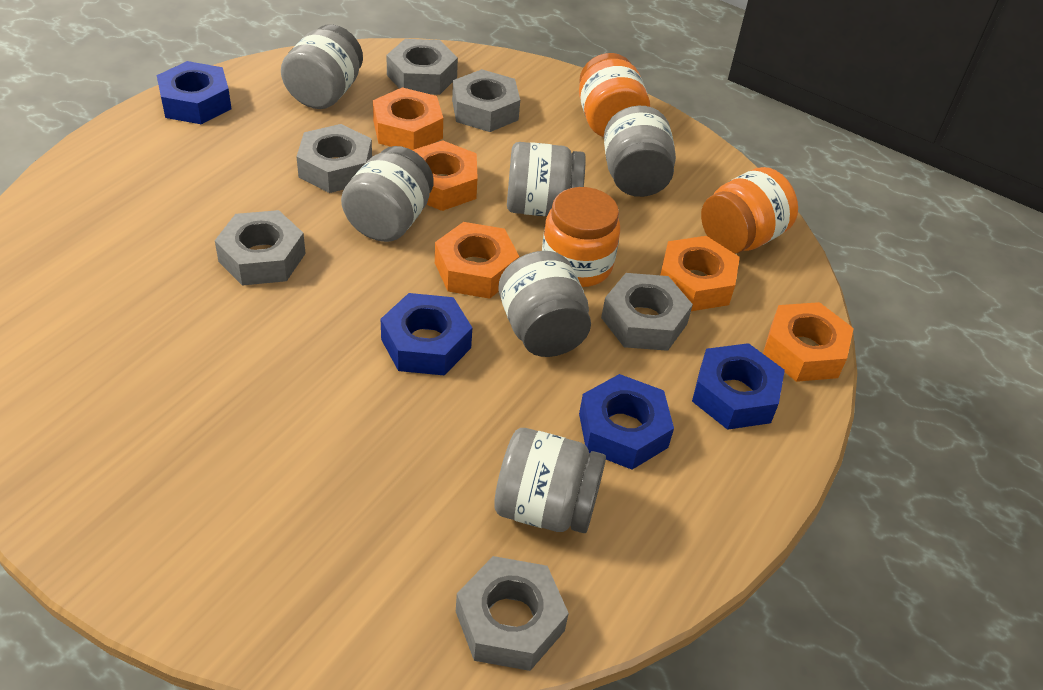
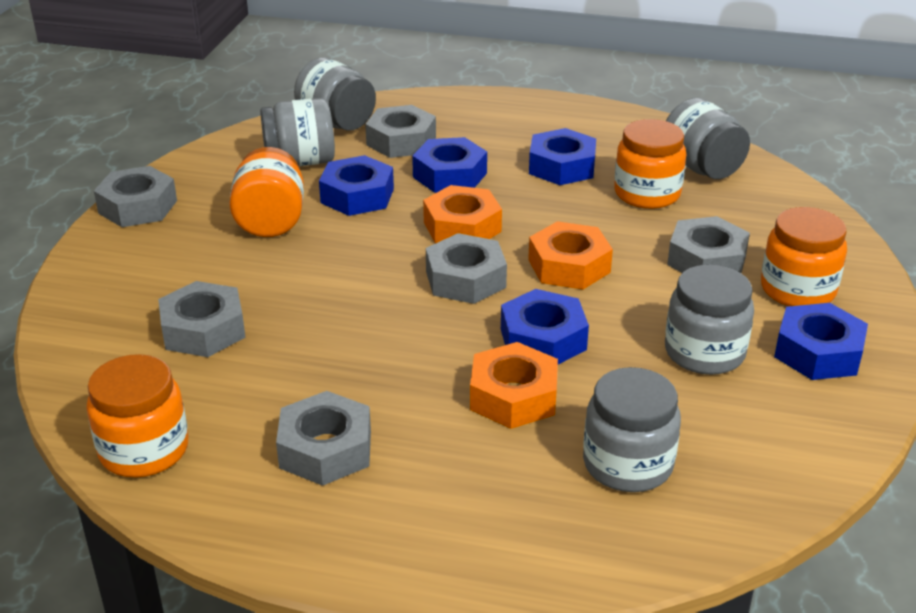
blue nut: 4 -> 5
grey jar: 6 -> 5
orange jar: 3 -> 4
orange nut: 5 -> 3

